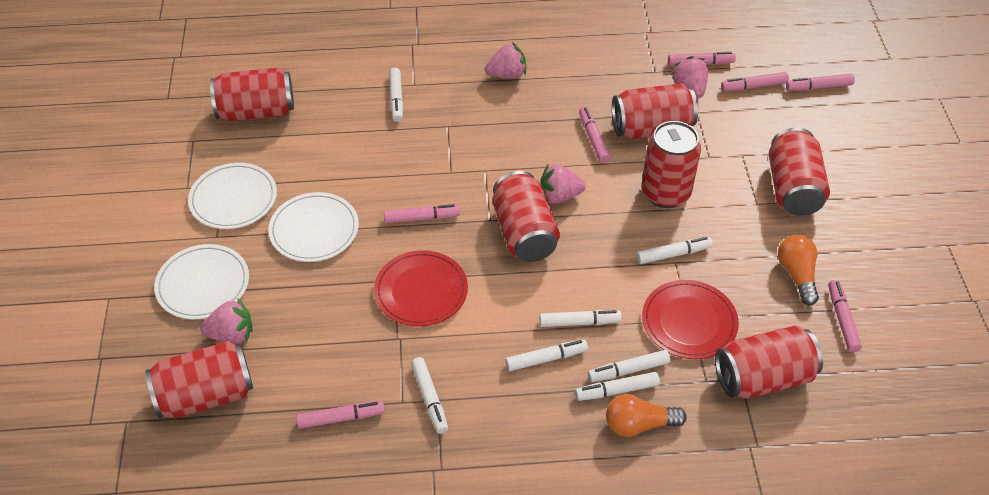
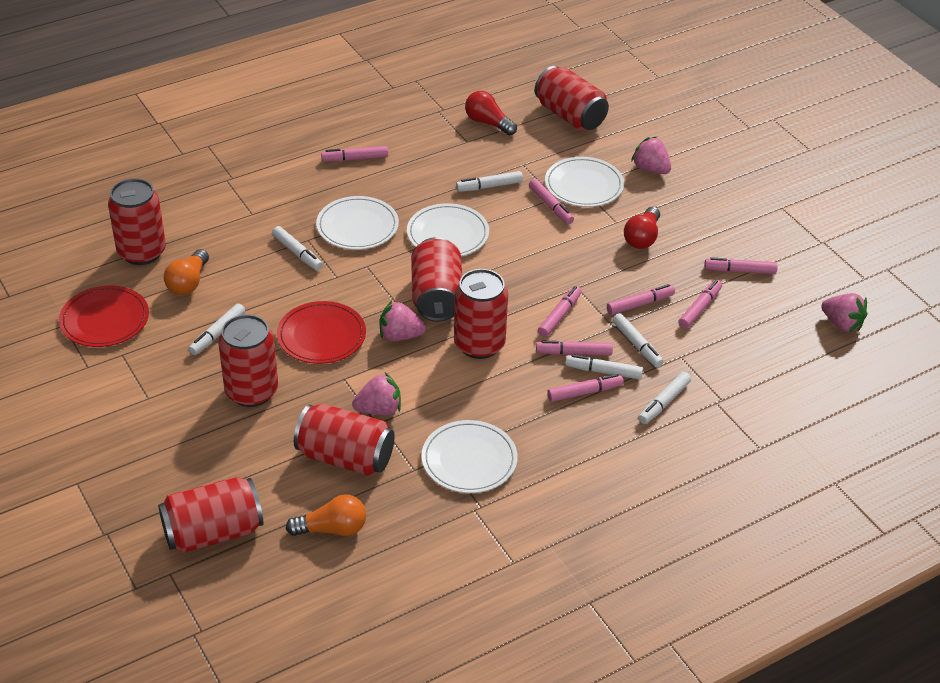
pink marker: 7 -> 8
red light bulb: 0 -> 2
white marker: 7 -> 6
white plate: 3 -> 4

